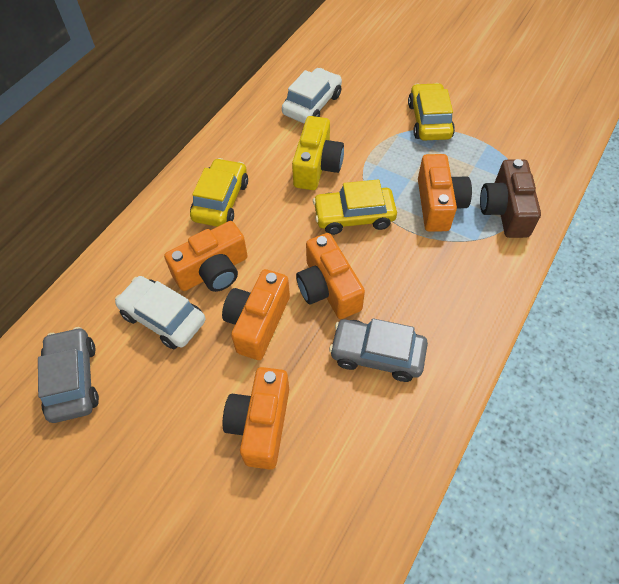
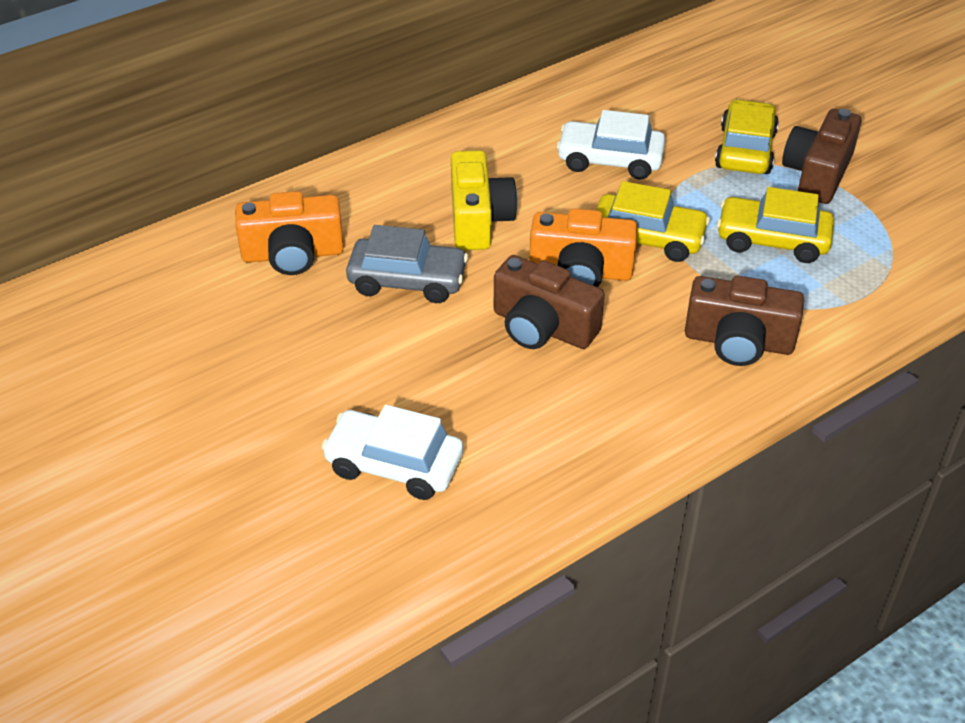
brown camera: 1 -> 3
grey car: 2 -> 1
orange camera: 5 -> 2

